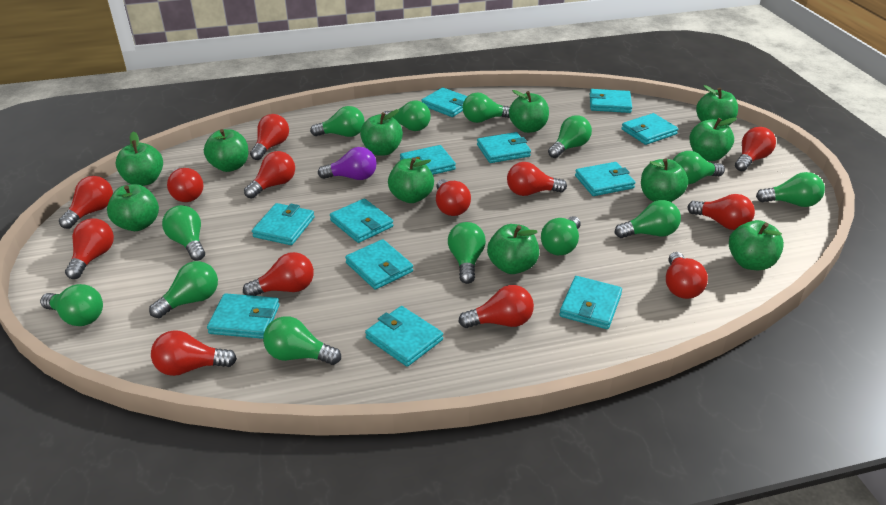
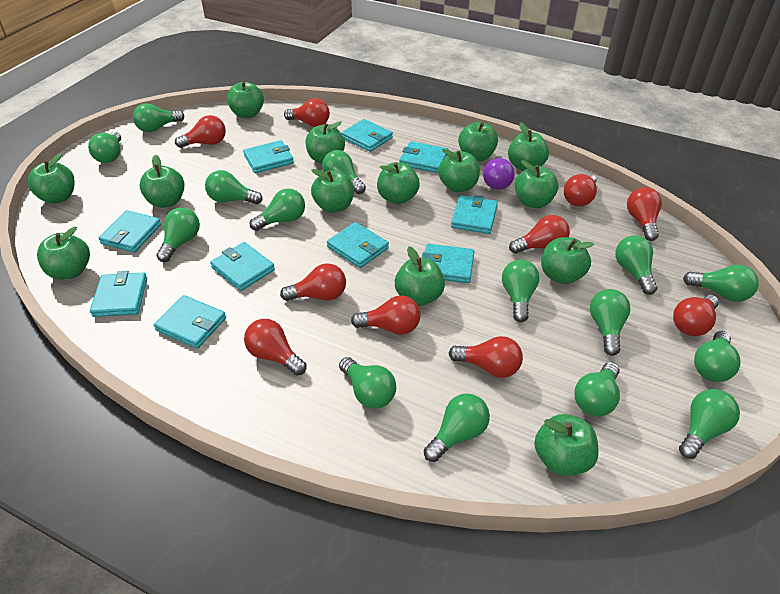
green apple: 11 -> 14
green light bulb: 13 -> 15
red light bulb: 13 -> 10
turquoise wallet: 12 -> 10

